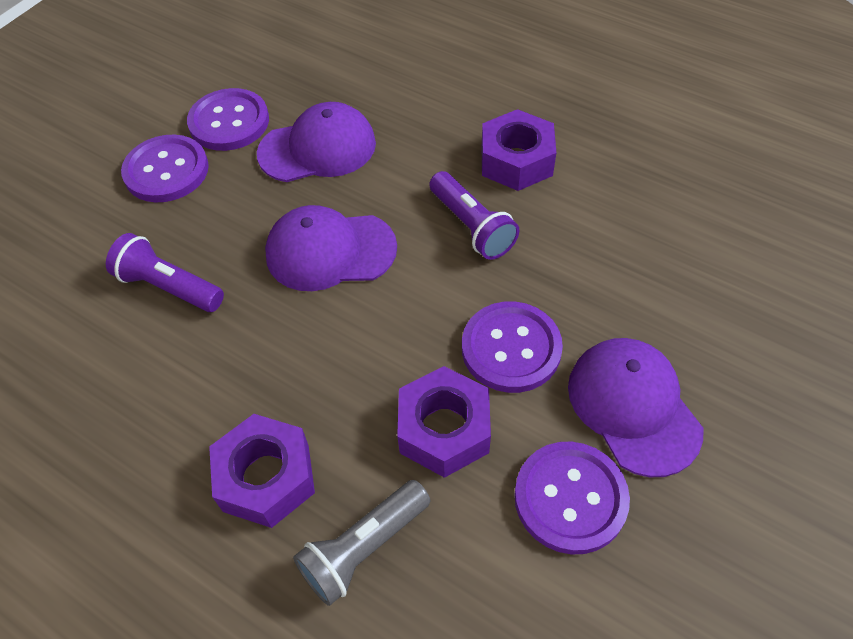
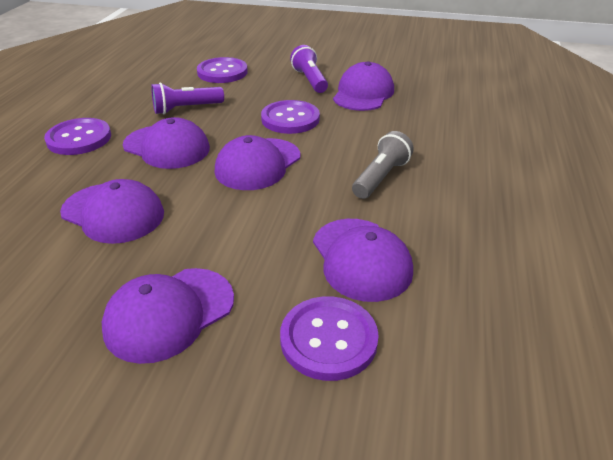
purple cap: 3 -> 6
purple nut: 3 -> 0

